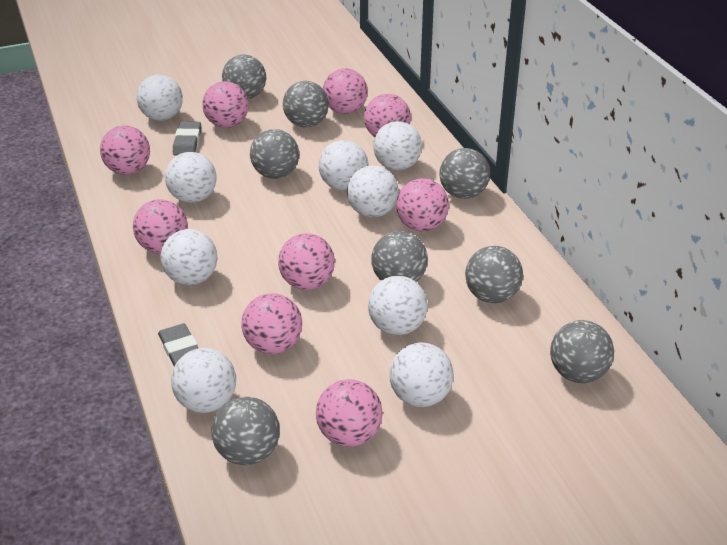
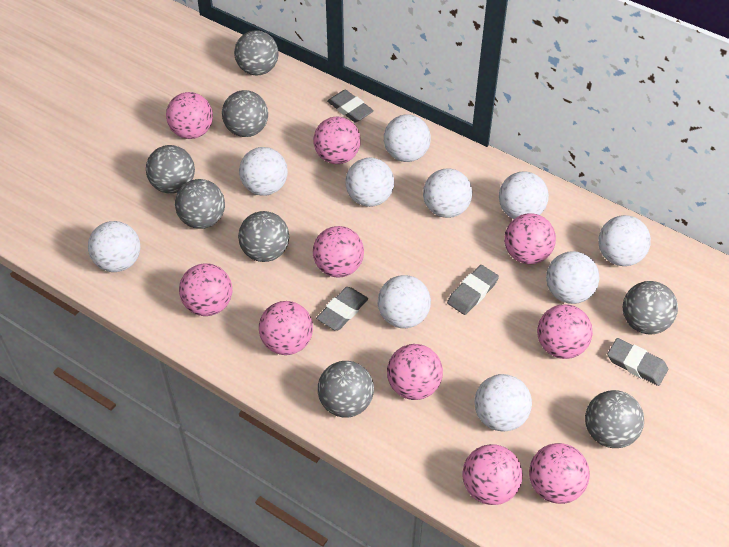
grey eraser: 2 -> 4
pink ball: 9 -> 10
white ball: 9 -> 10

